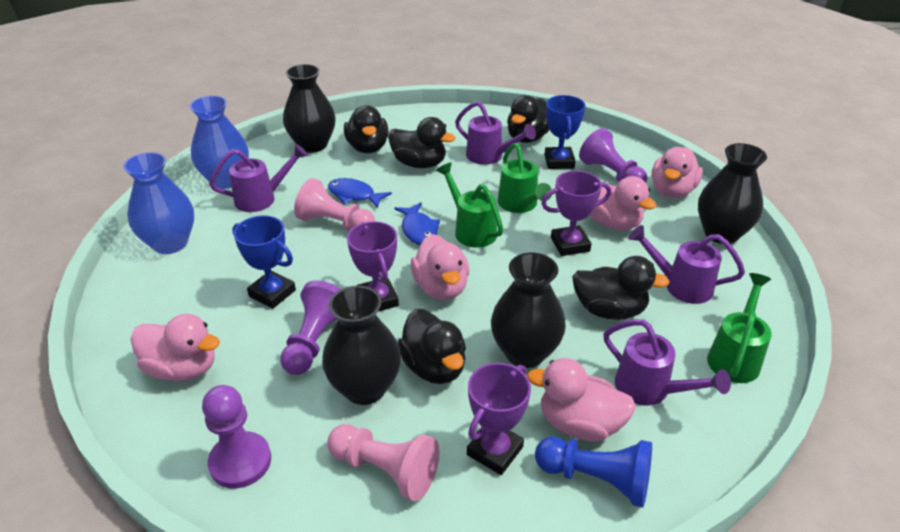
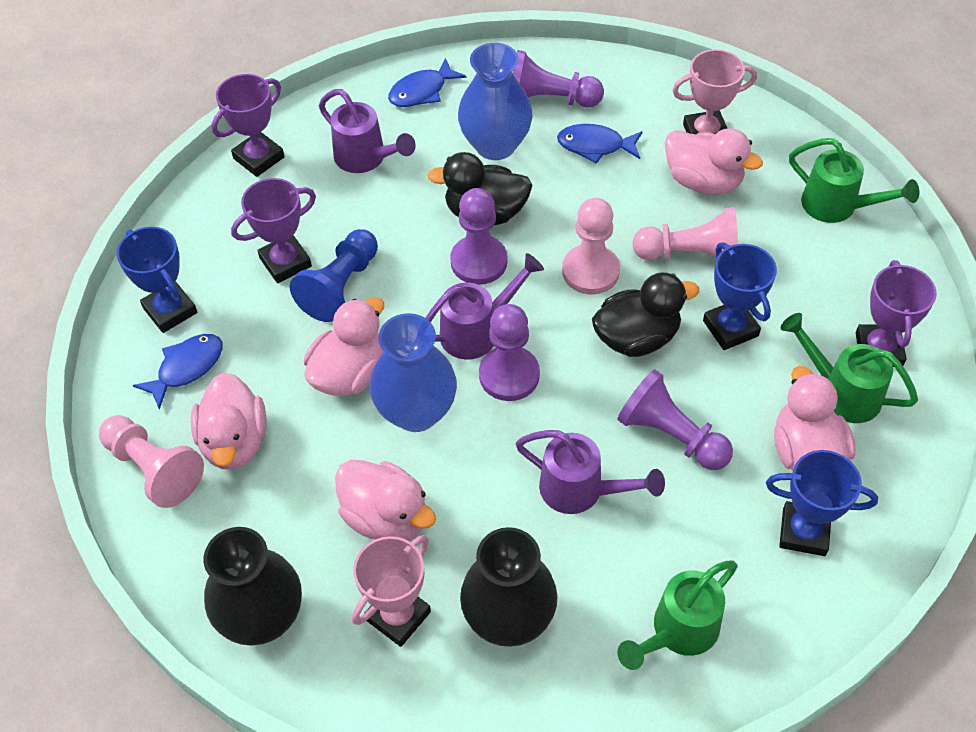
black duck: 5 -> 2
black vase: 4 -> 2
blue fish: 2 -> 3
blue trophy: 2 -> 3
pink pawn: 2 -> 3
pink trophy: 0 -> 2
purple pawn: 3 -> 4
purple watering can: 4 -> 3

